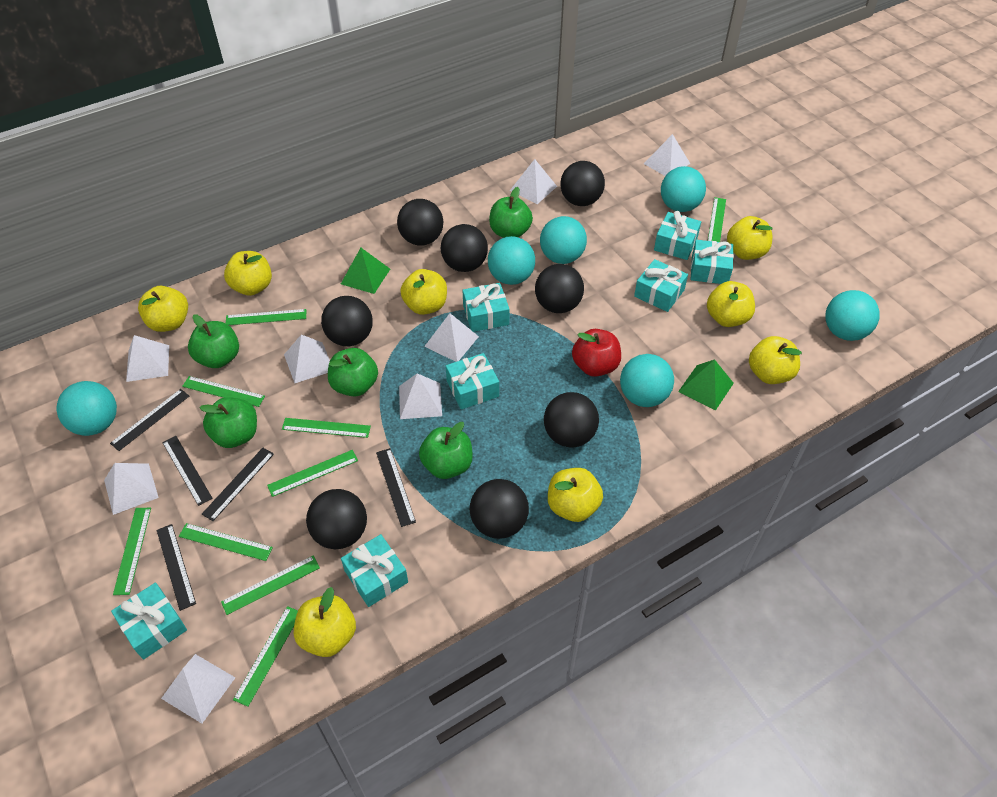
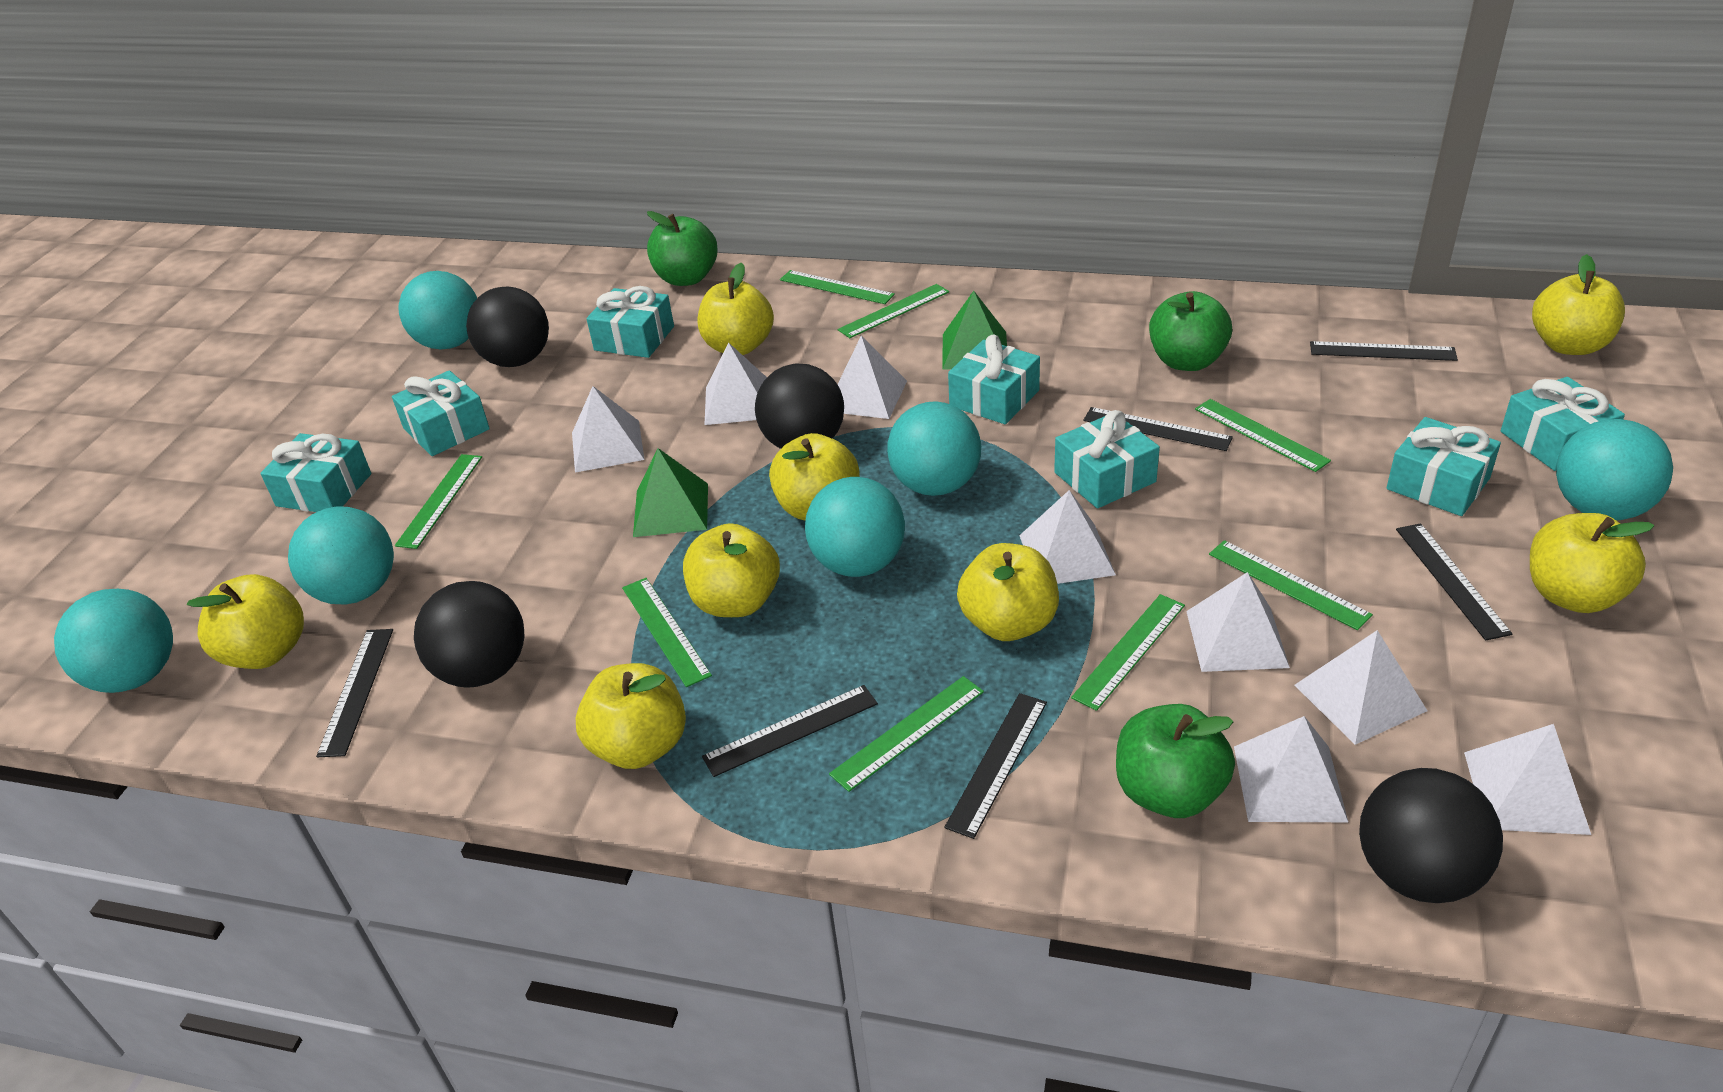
black ball: 8 -> 4
black ruler: 5 -> 6
green apple: 5 -> 3
green ruler: 9 -> 8
red apple: 1 -> 0

